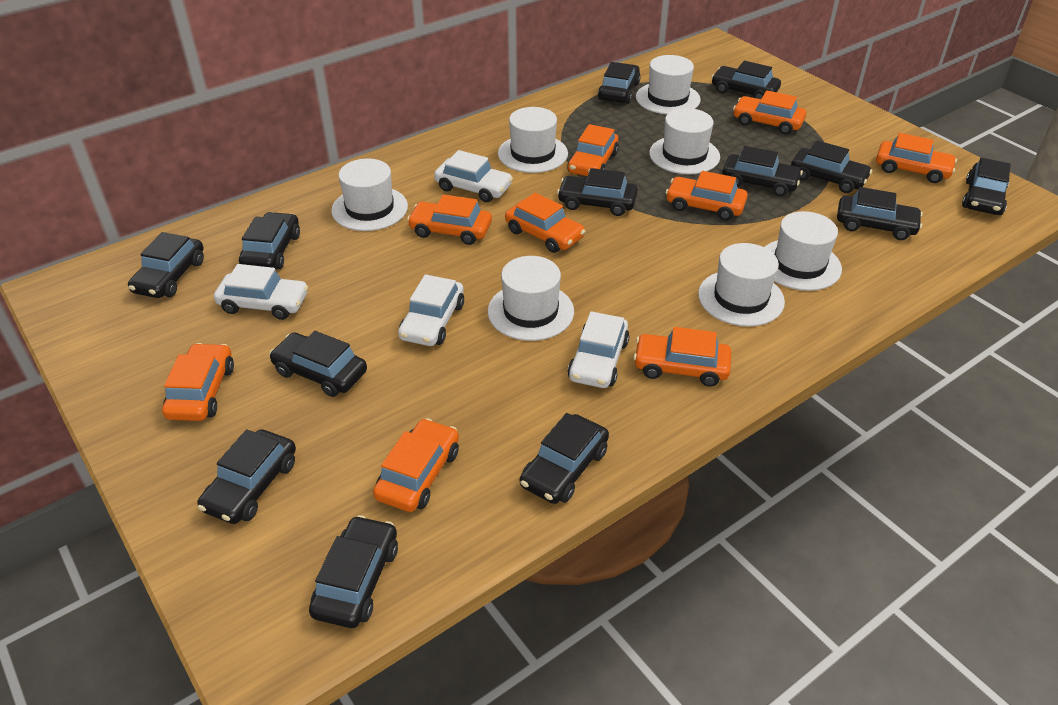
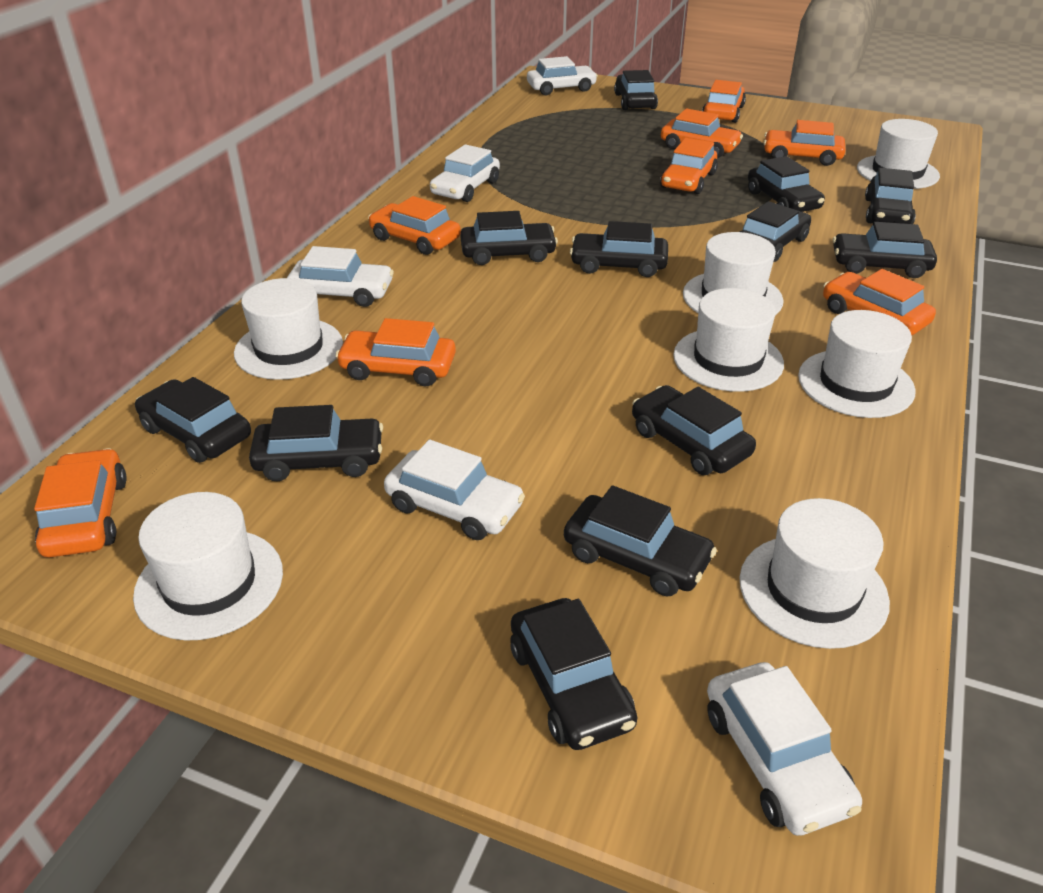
black car: 13 -> 12
orange car: 9 -> 8
white car: 4 -> 5

